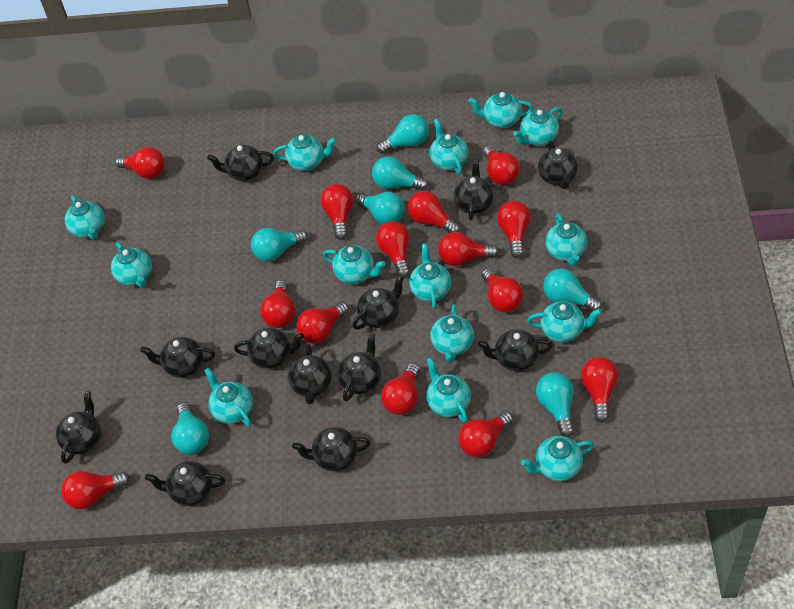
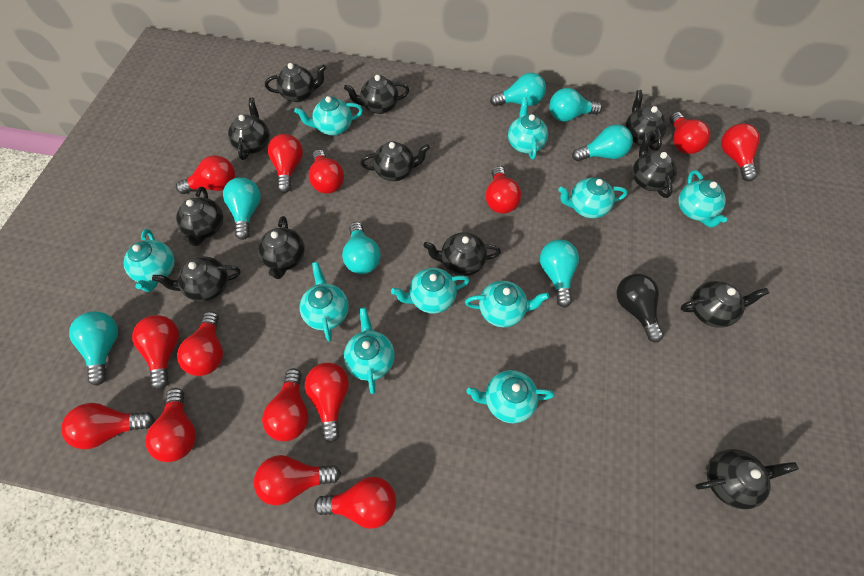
black light bulb: 0 -> 1
turquoise teapot: 14 -> 10

